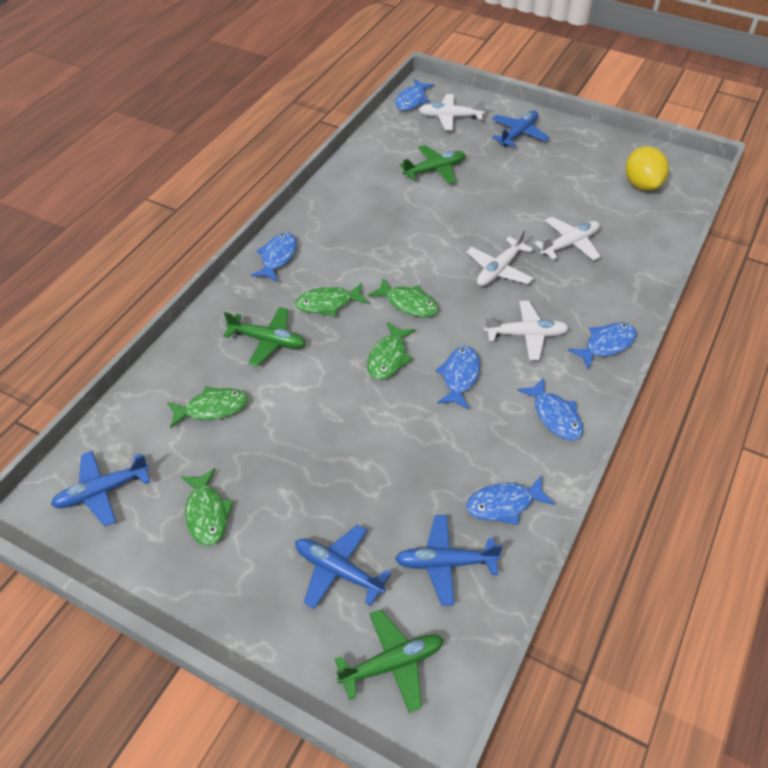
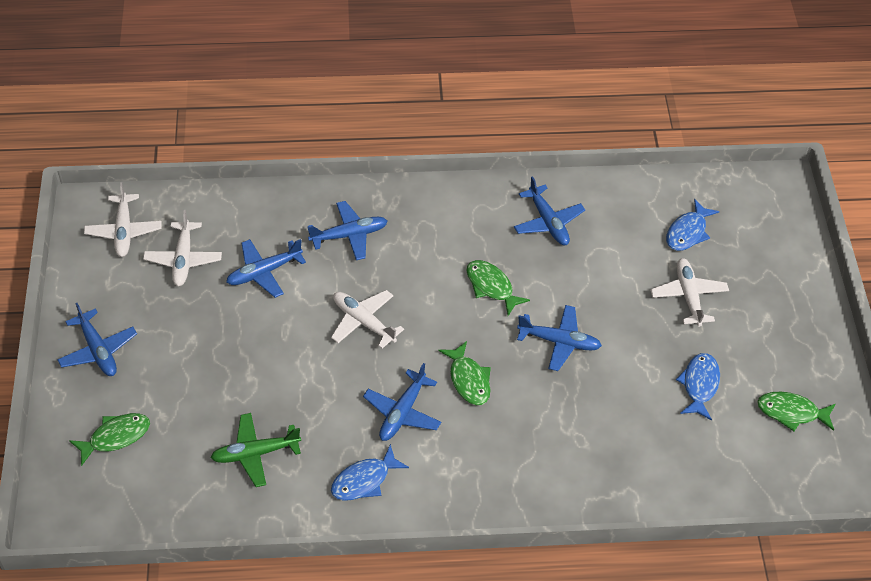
blue fish: 6 -> 3
blue plane: 4 -> 6
green fish: 5 -> 4
green plane: 3 -> 1
yellow lemon: 1 -> 0

